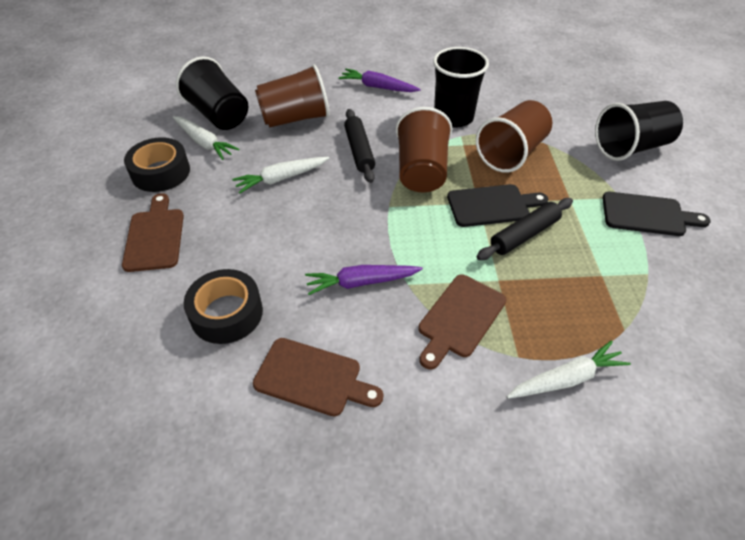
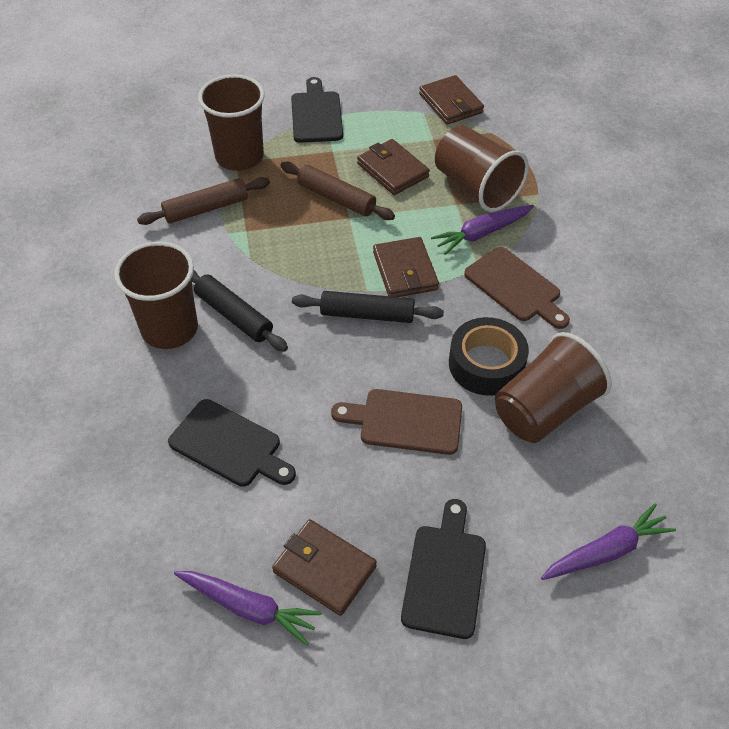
black cup: 3 -> 0
black cutting board: 2 -> 3
black tape: 2 -> 1
brown cup: 3 -> 4
brown cutting board: 3 -> 2
brown rolling pin: 0 -> 2
brown wallet: 0 -> 4
purple carrot: 2 -> 3
white carrot: 3 -> 0

